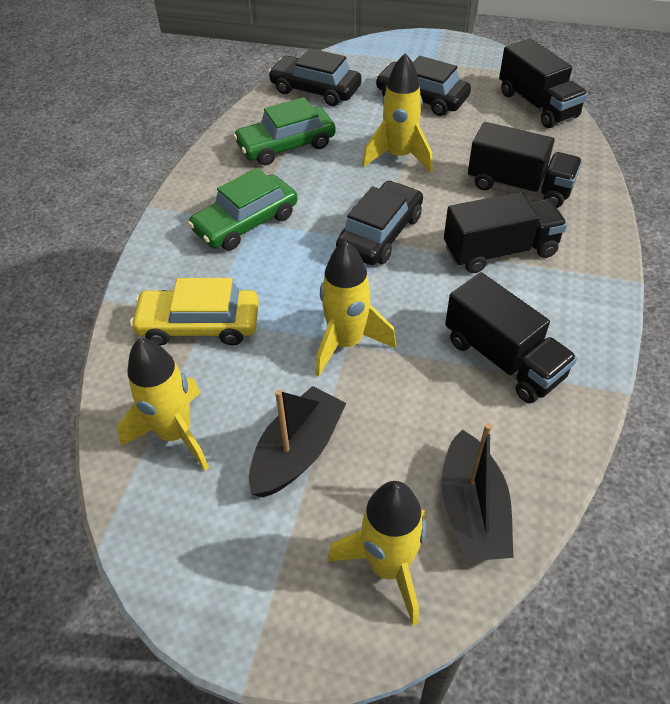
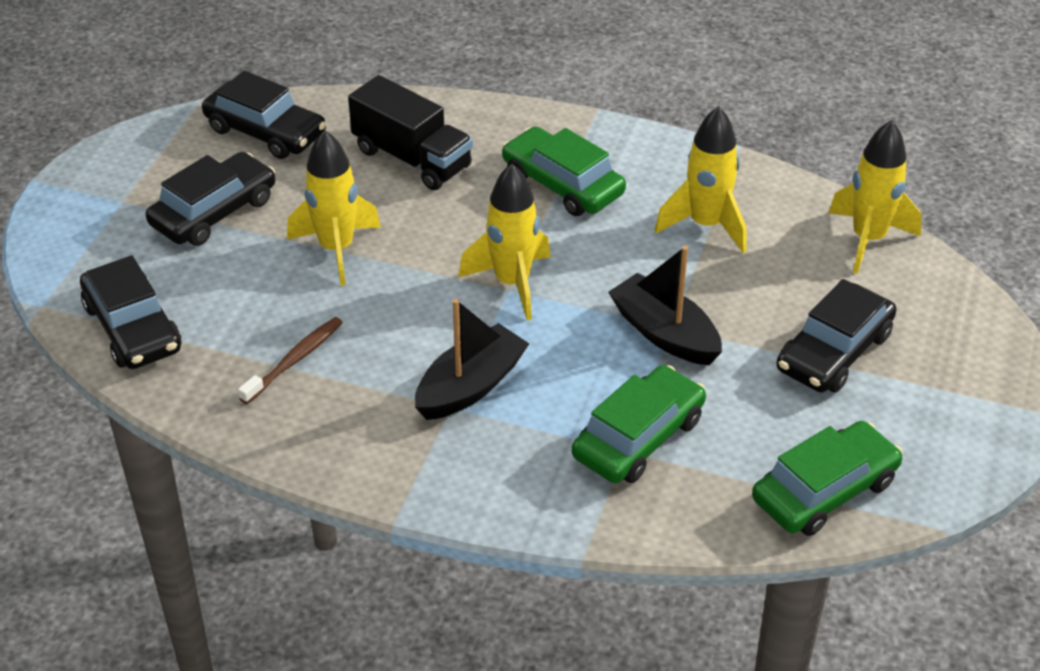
black car: 3 -> 4
black truck: 4 -> 1
brown toothbrush: 0 -> 1
green car: 2 -> 3
yellow car: 1 -> 0

